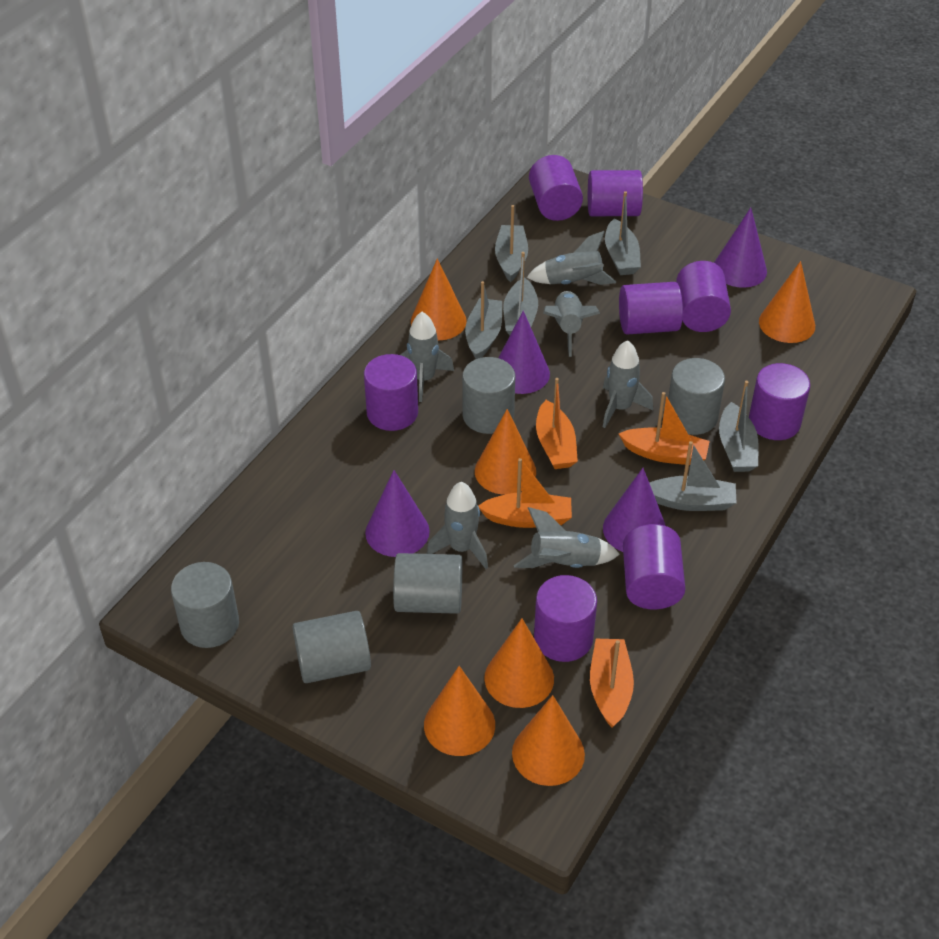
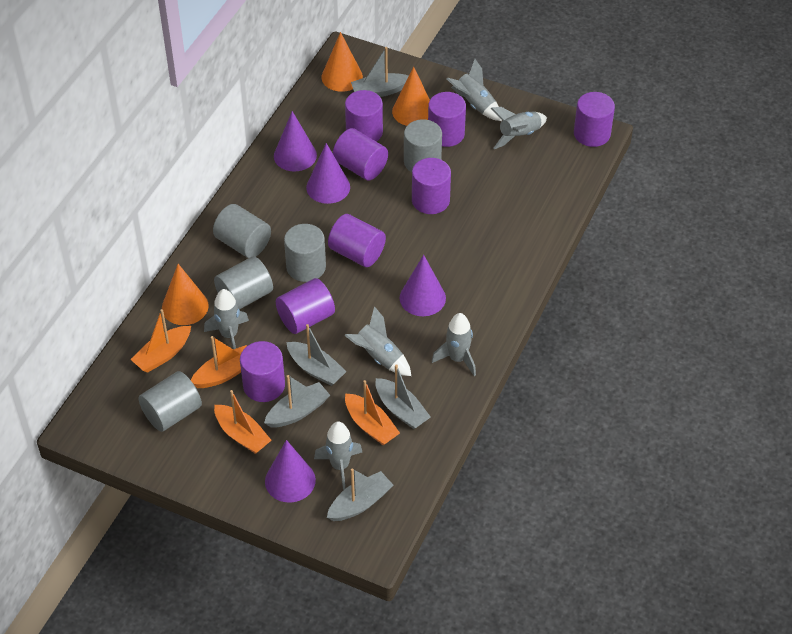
grey boat: 6 -> 5
orange cone: 6 -> 3

